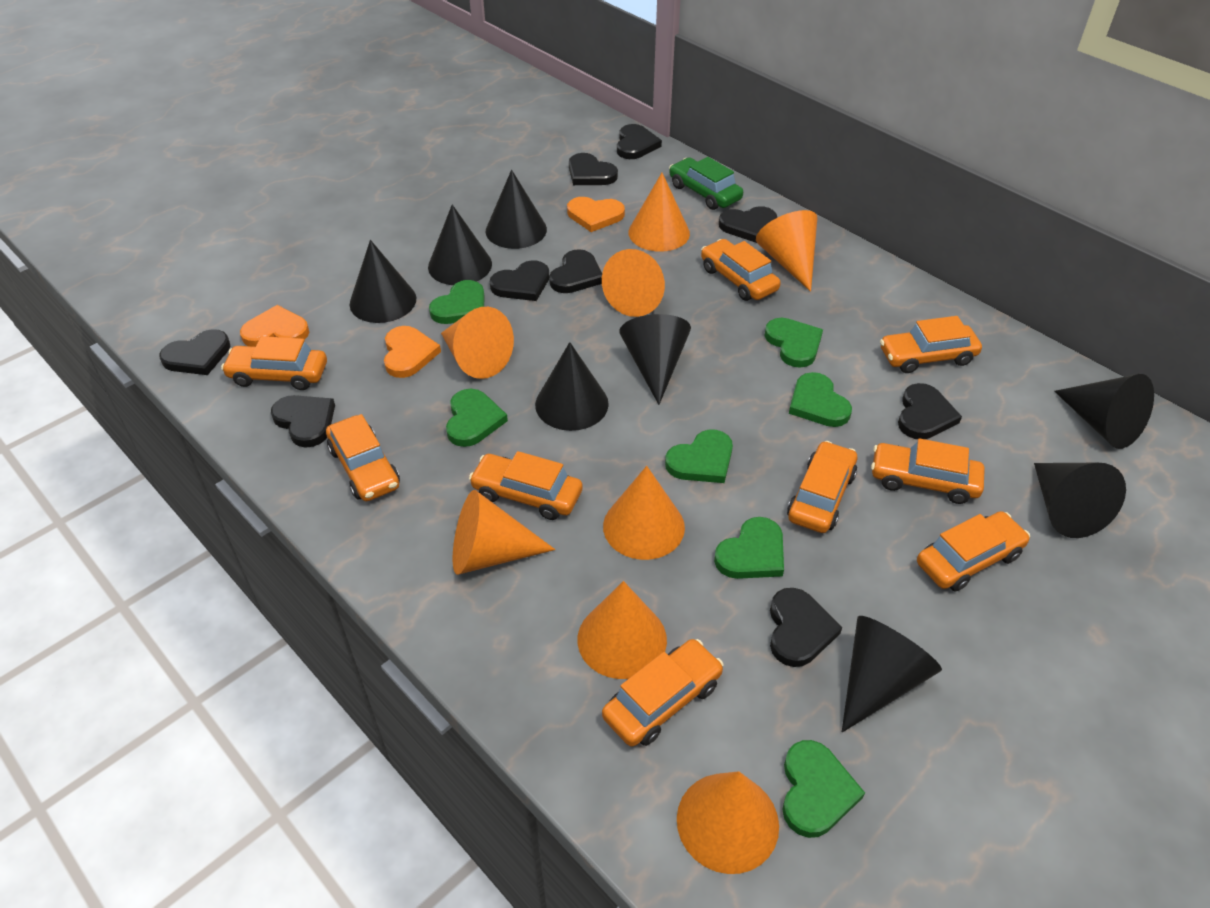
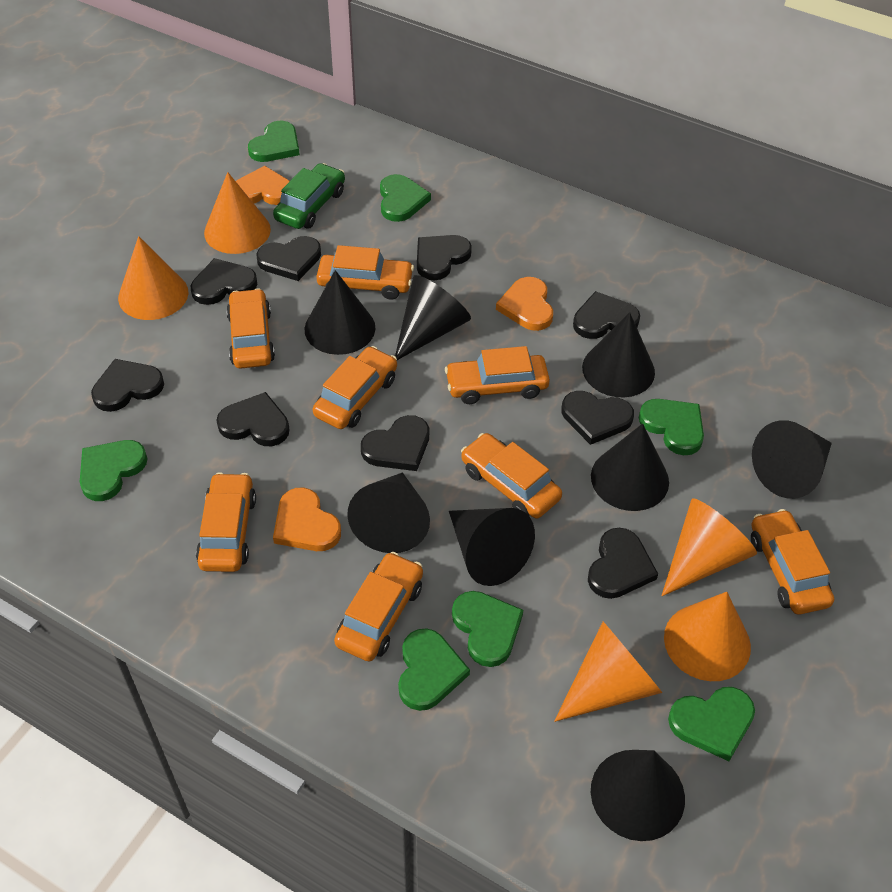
orange car: 9 -> 8
orange cone: 8 -> 5

